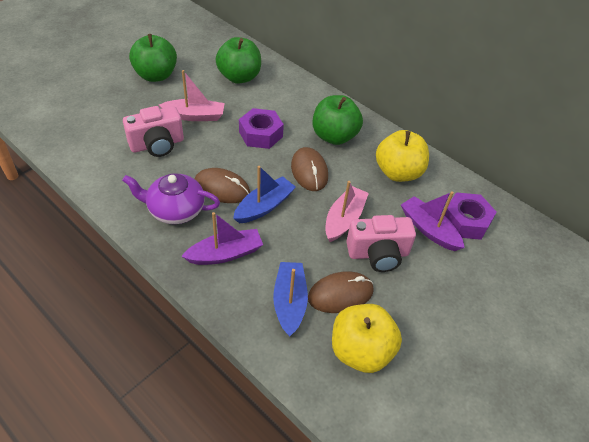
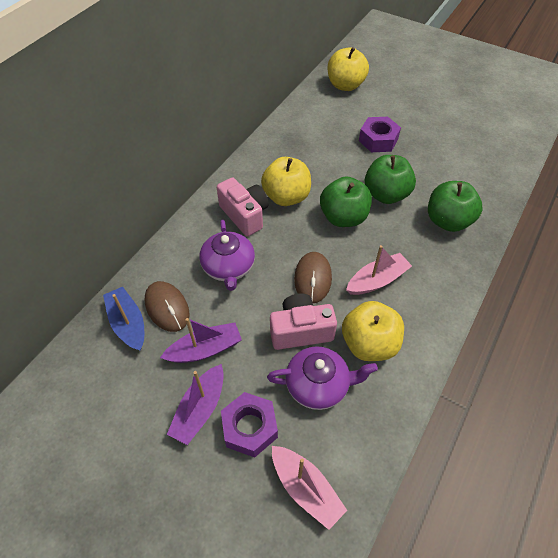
blue boat: 2 -> 1
brown mouse: 3 -> 2
purple teapot: 1 -> 2
yellow apple: 2 -> 3

